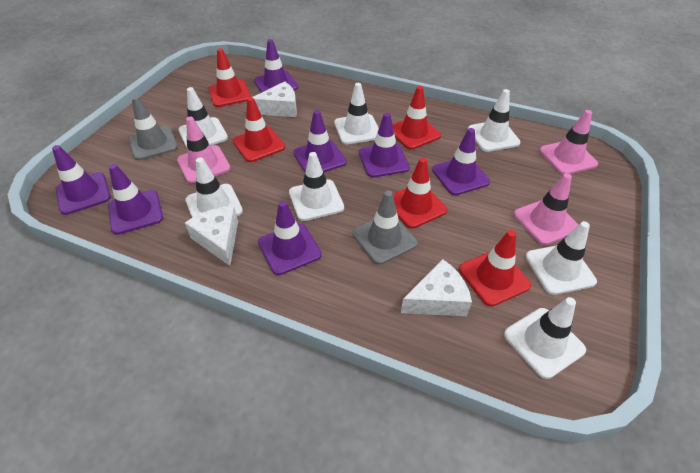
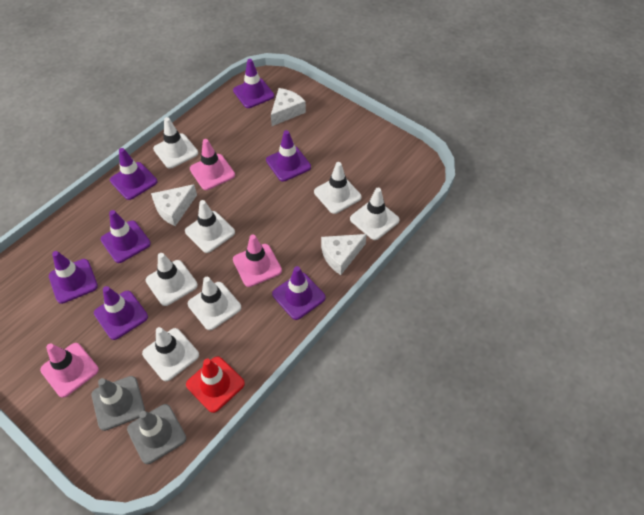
red traffic cone: 5 -> 1

